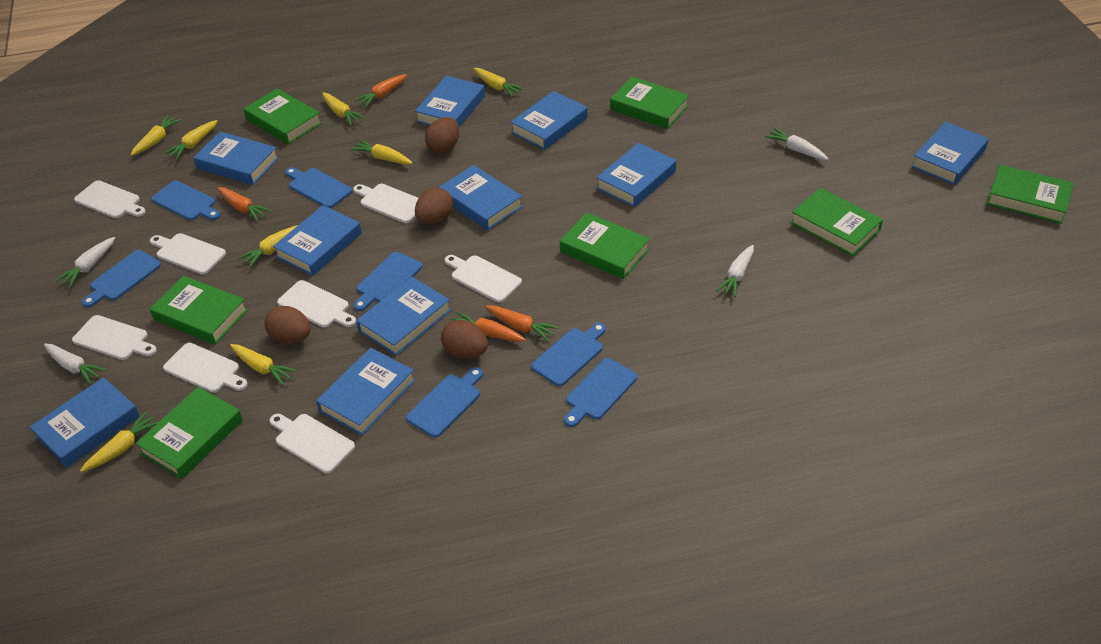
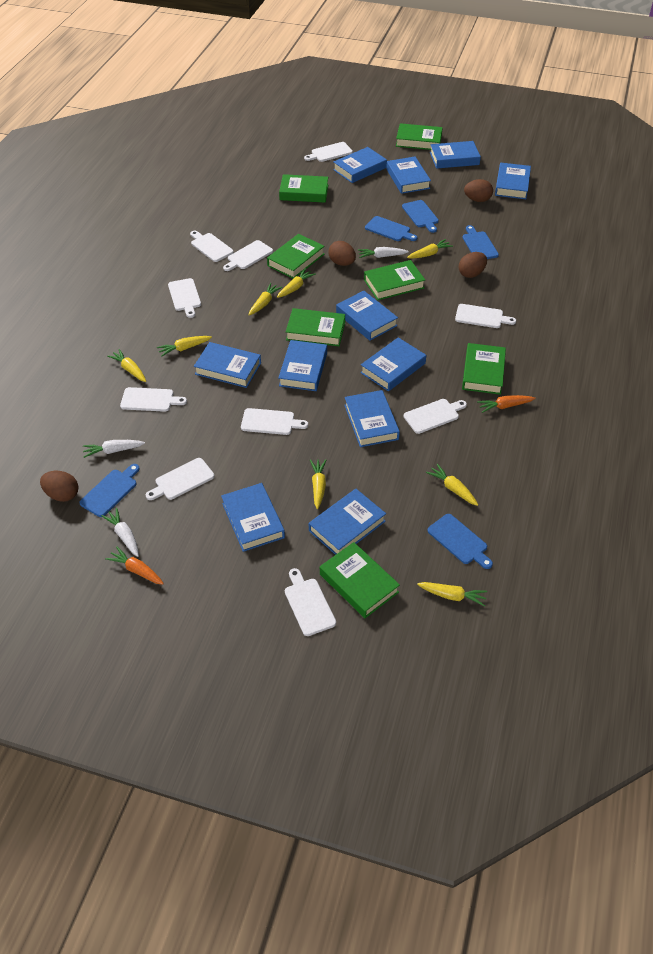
blue book: 10 -> 11
blue cutting board: 7 -> 5
orange carrot: 4 -> 2
white carrot: 4 -> 3
white cutting board: 8 -> 10

